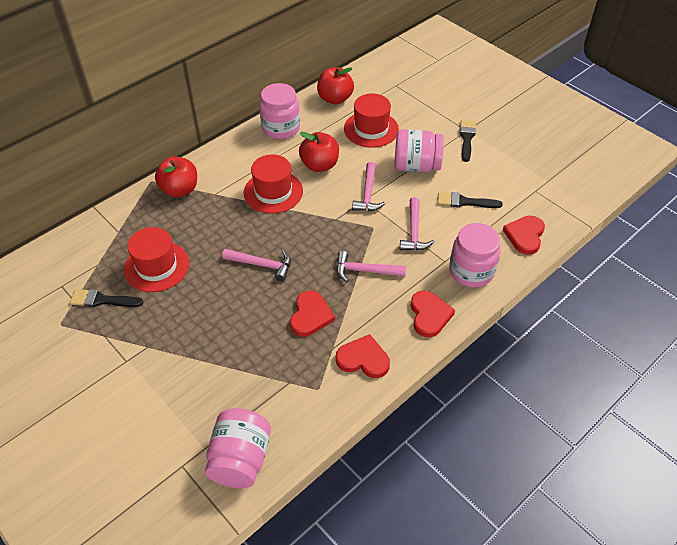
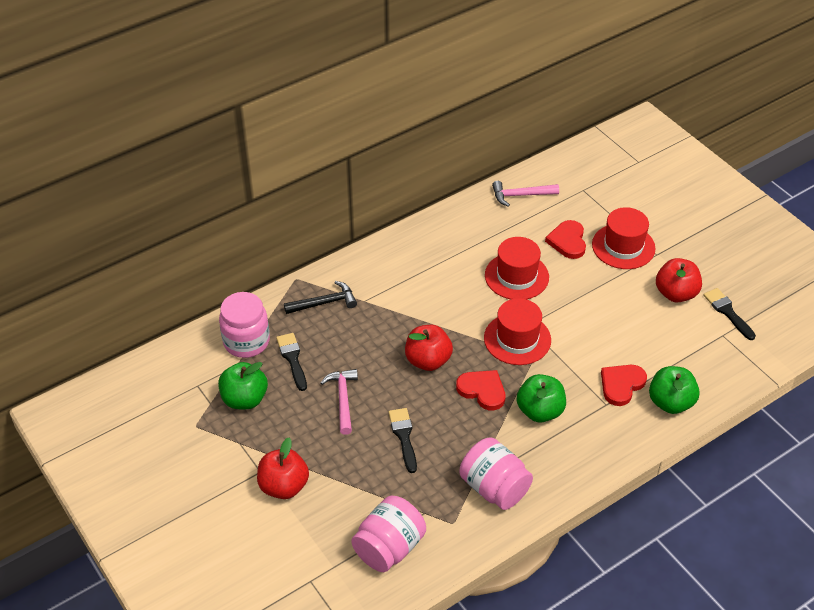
black hammer: 0 -> 1
green apple: 0 -> 3
pink hammer: 4 -> 2
pink jar: 4 -> 3
red heart: 4 -> 3

